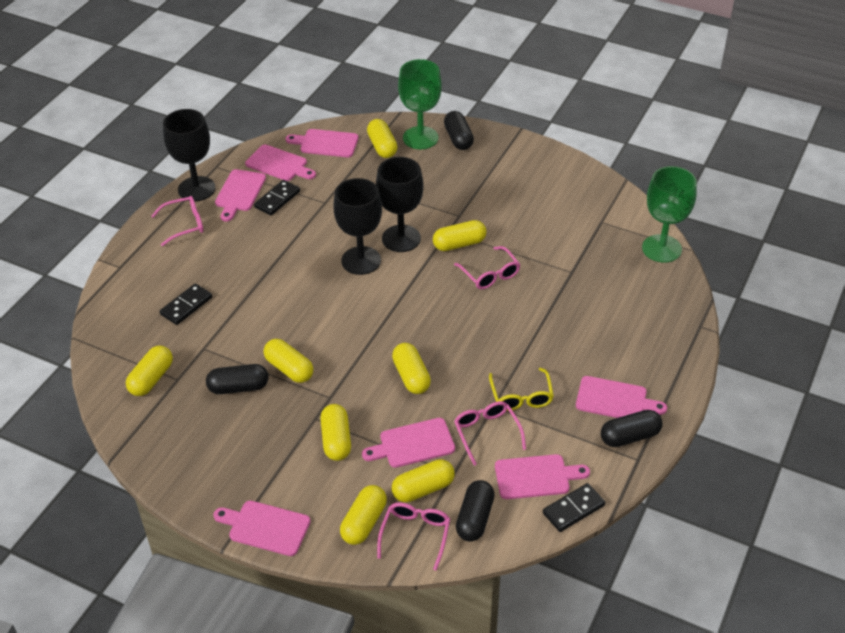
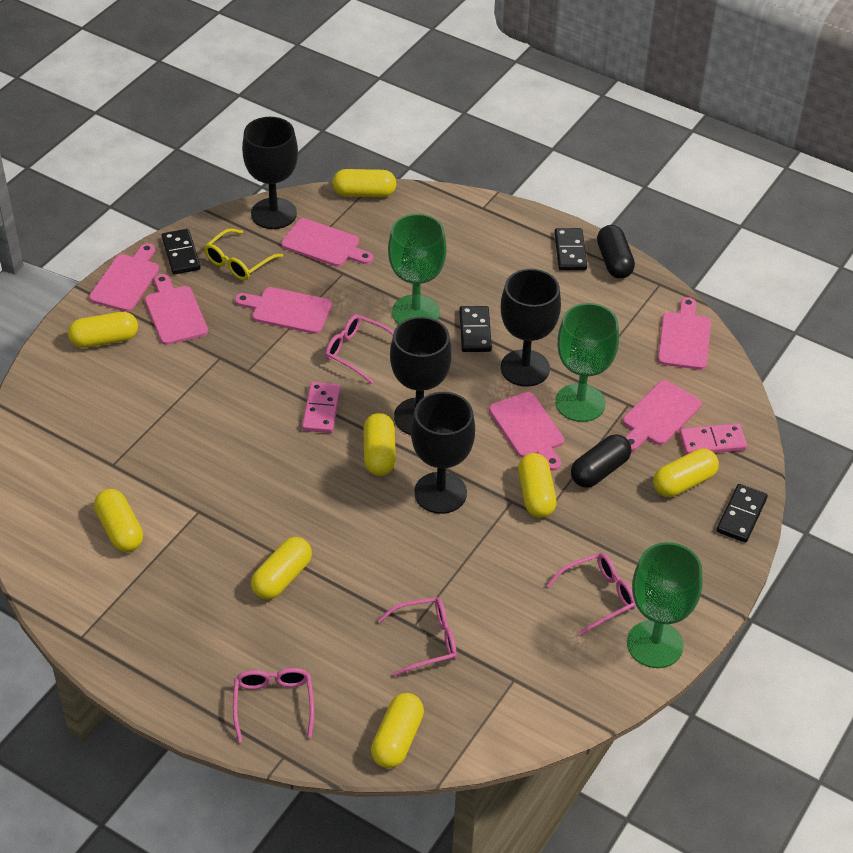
black capsule: 4 -> 2
black domino: 3 -> 4
black goblet: 3 -> 4
green goblet: 2 -> 3
pink domino: 0 -> 2

